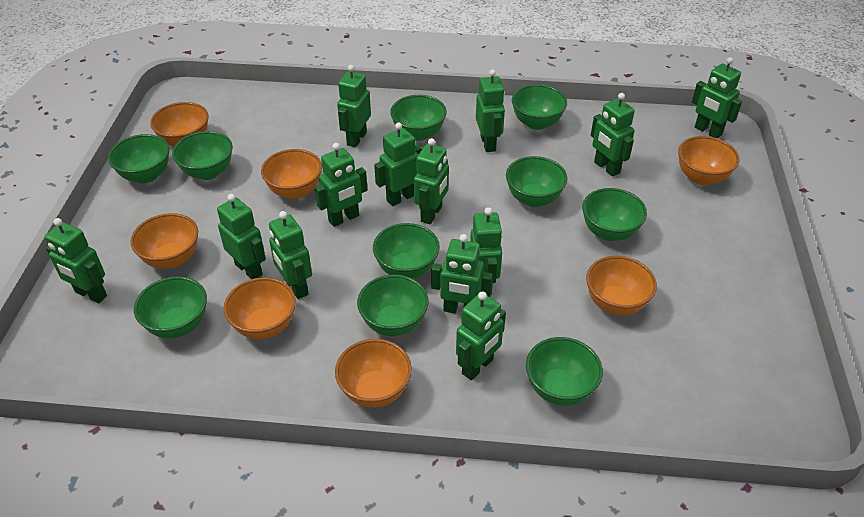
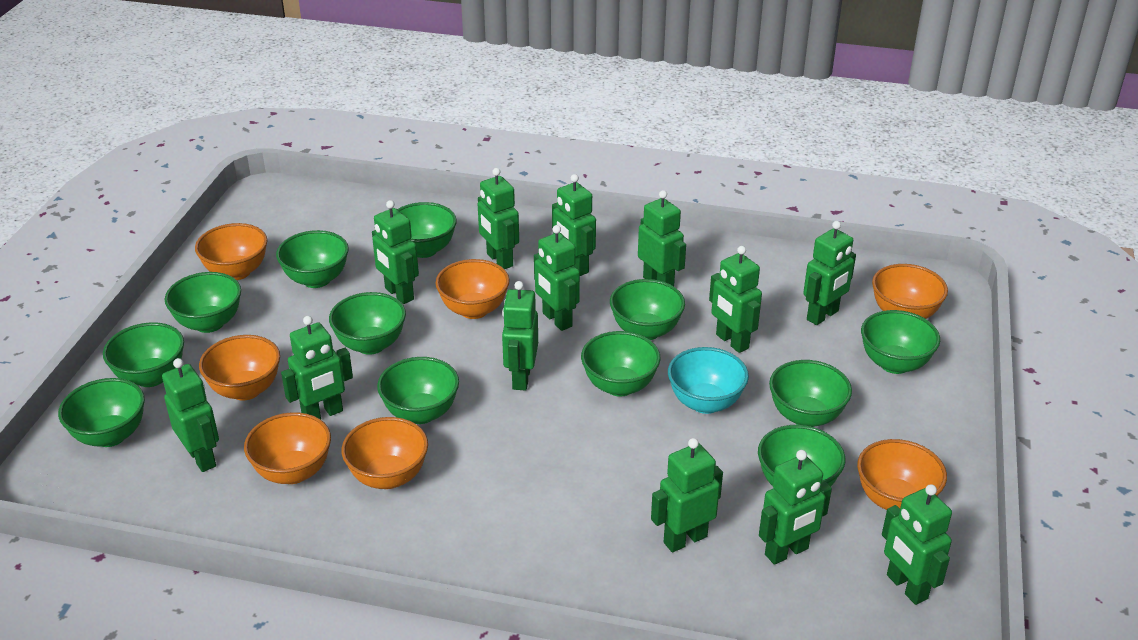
green bowl: 10 -> 12
turquoise bowl: 0 -> 1

